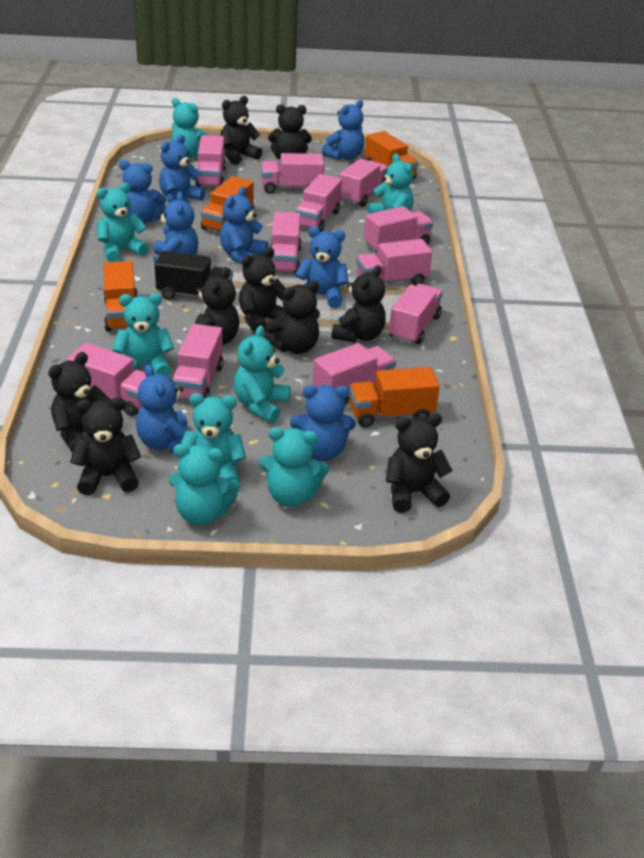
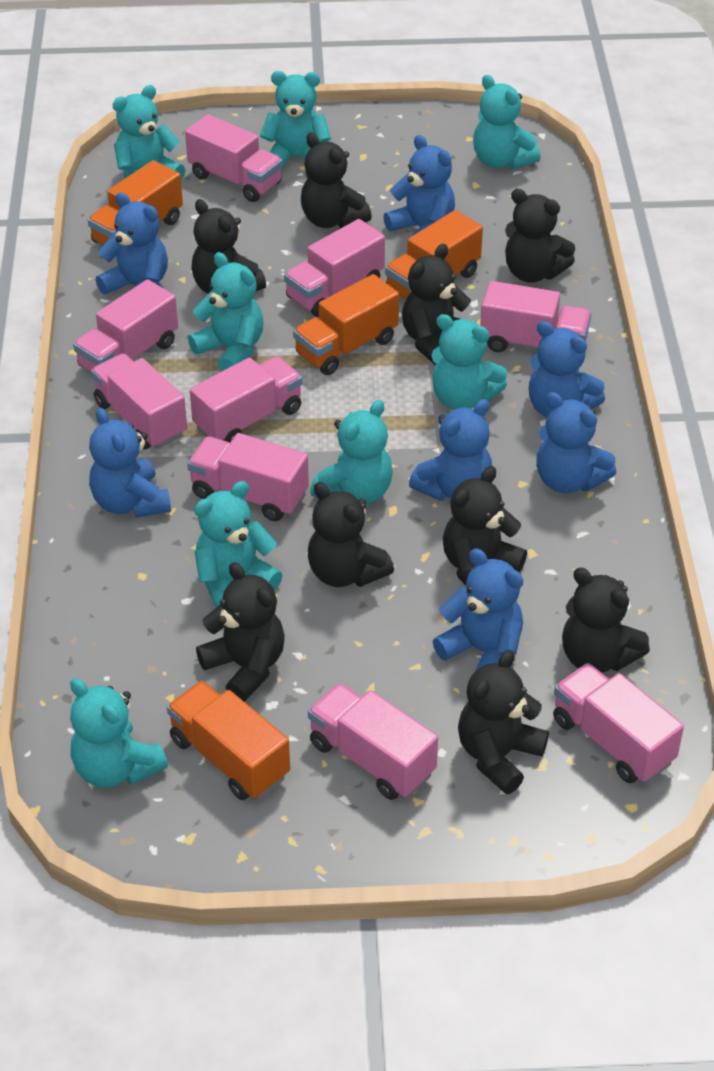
black truck: 1 -> 0
blue teddy bear: 8 -> 7
pink truck: 11 -> 9

